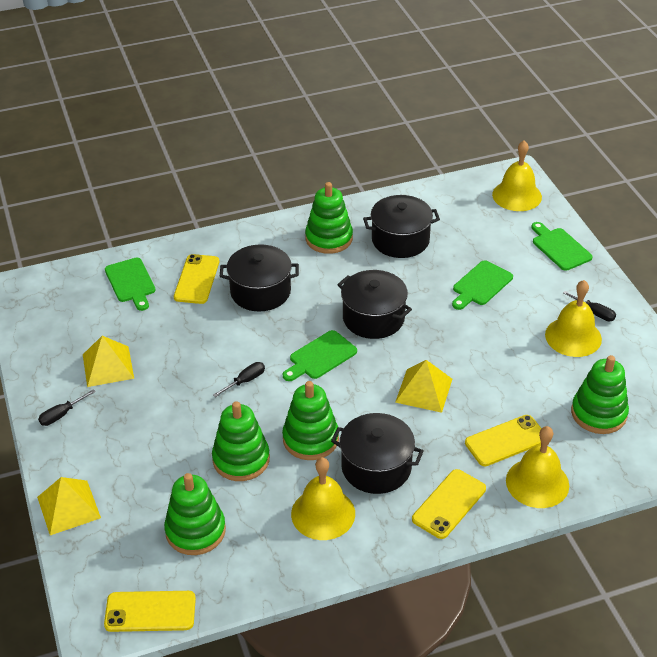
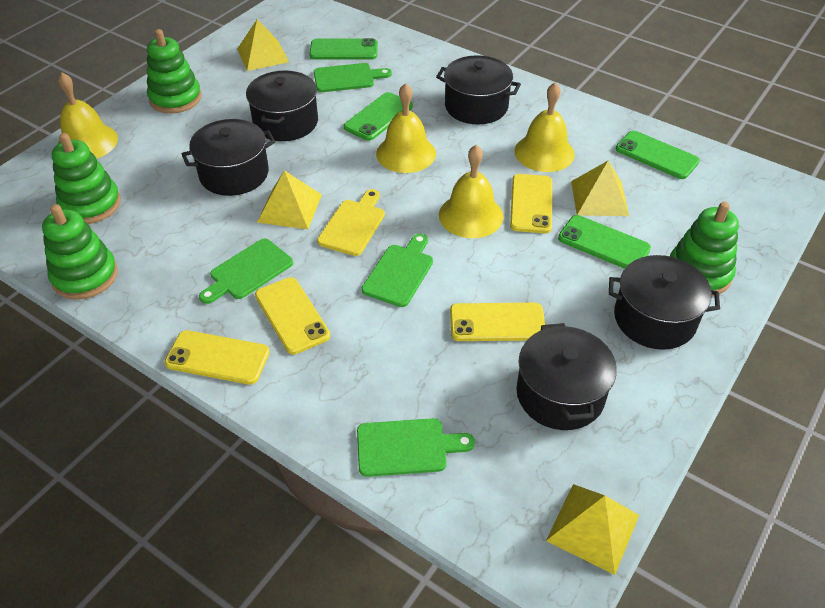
black pot: 4 -> 5
black screwdriver: 3 -> 0
green phone: 0 -> 4
green stacking toy: 5 -> 4
yellow cutting board: 0 -> 1
yellow pyramid: 3 -> 4

